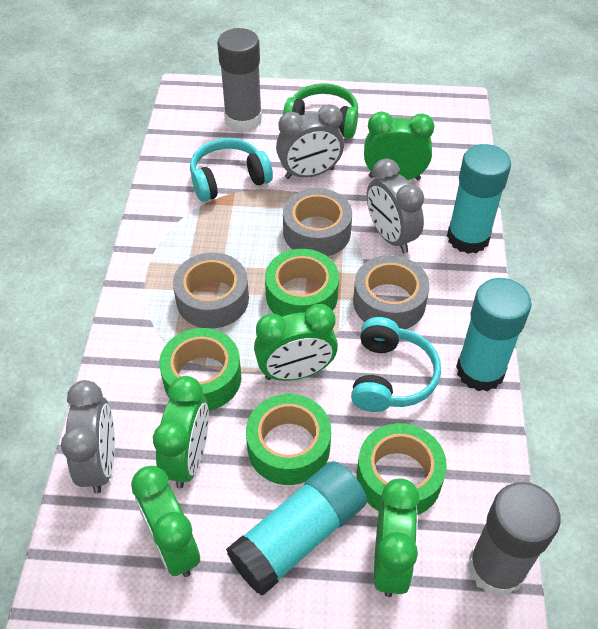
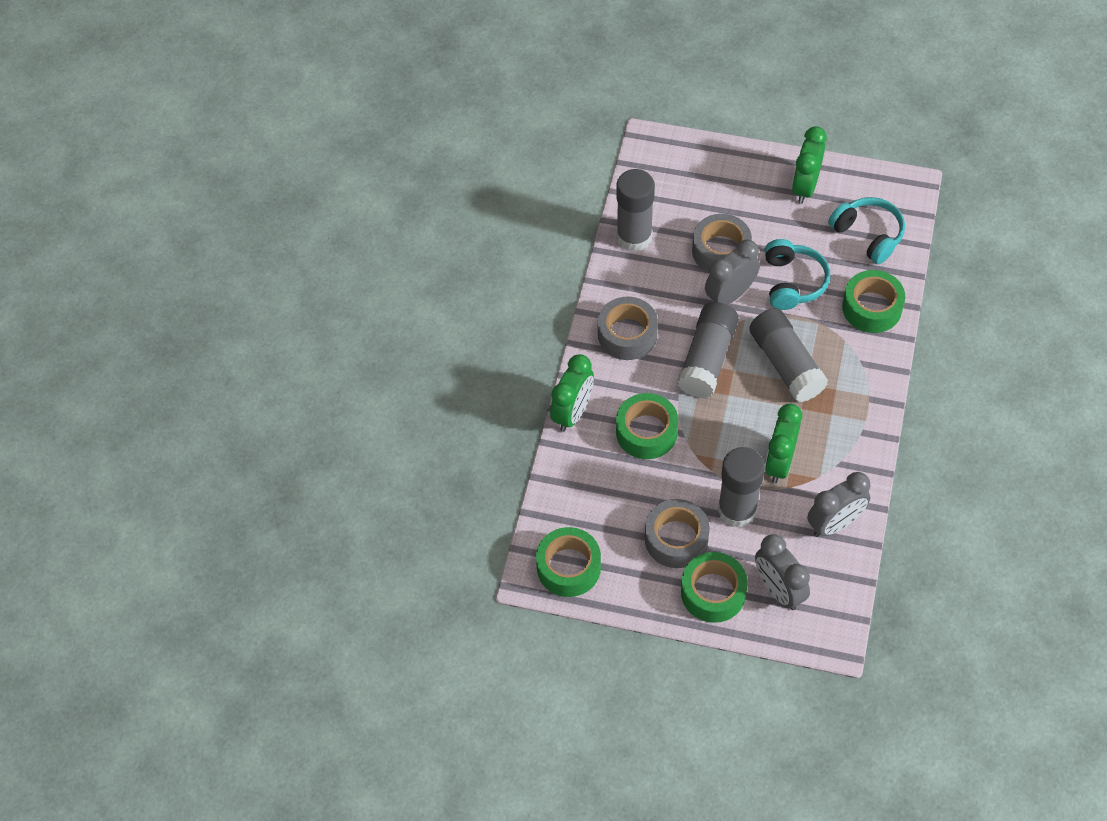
green clock: 5 -> 3
green headphones: 1 -> 0
grey glue stick: 2 -> 4
turquoise glue stick: 3 -> 0

